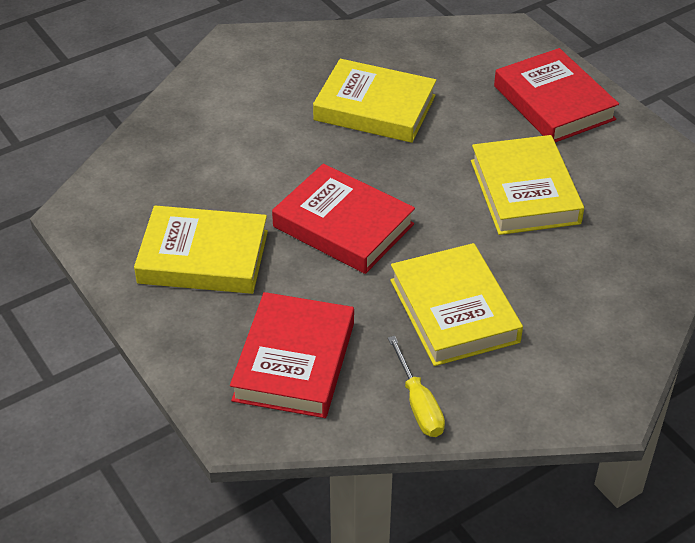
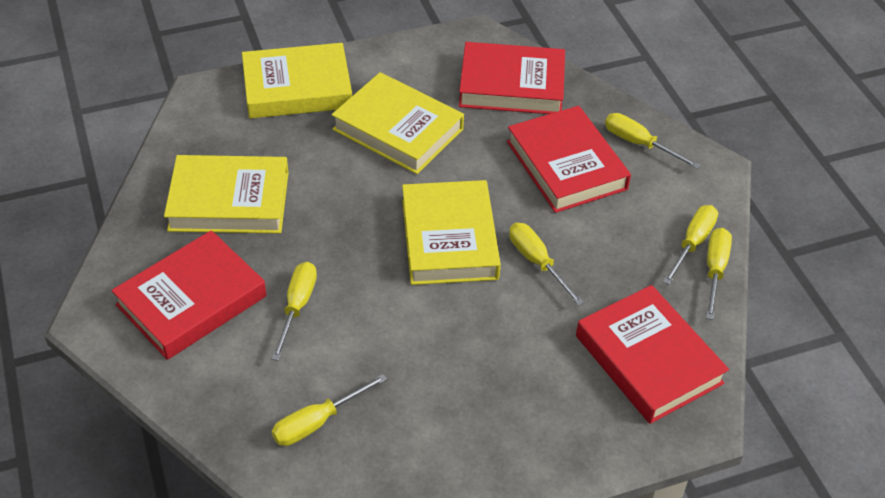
red book: 3 -> 4
yellow screwdriver: 1 -> 6

